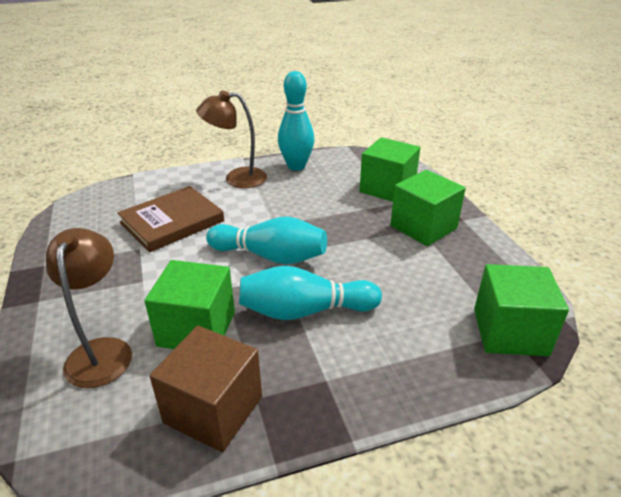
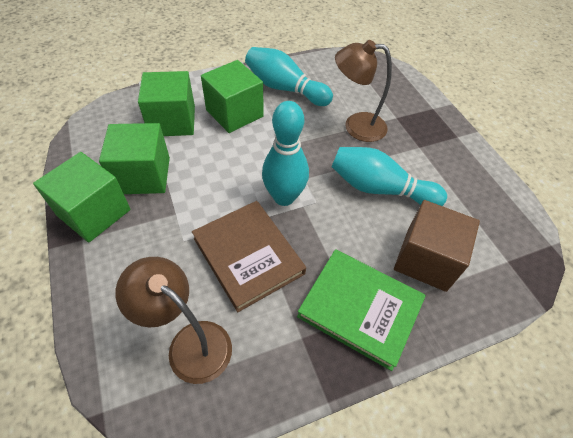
green book: 0 -> 1

